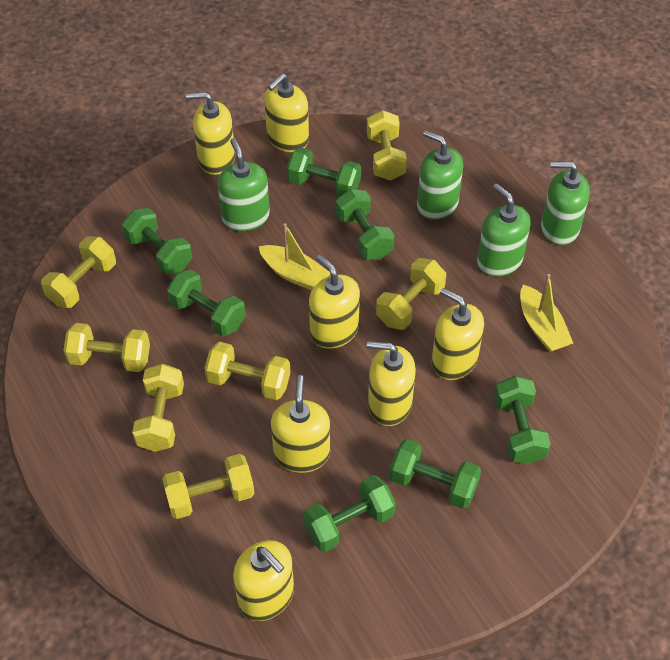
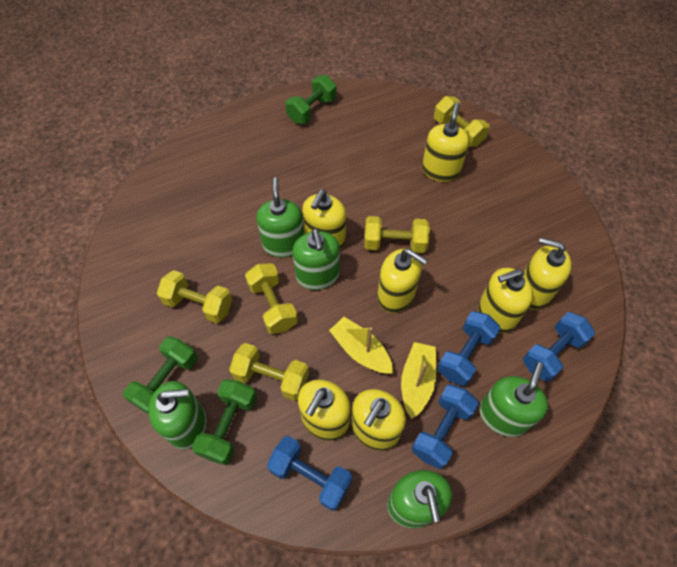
blue dumbbell: 0 -> 4
green dumbbell: 7 -> 3
green soap dispenser: 4 -> 5
yellow dumbbell: 7 -> 5

